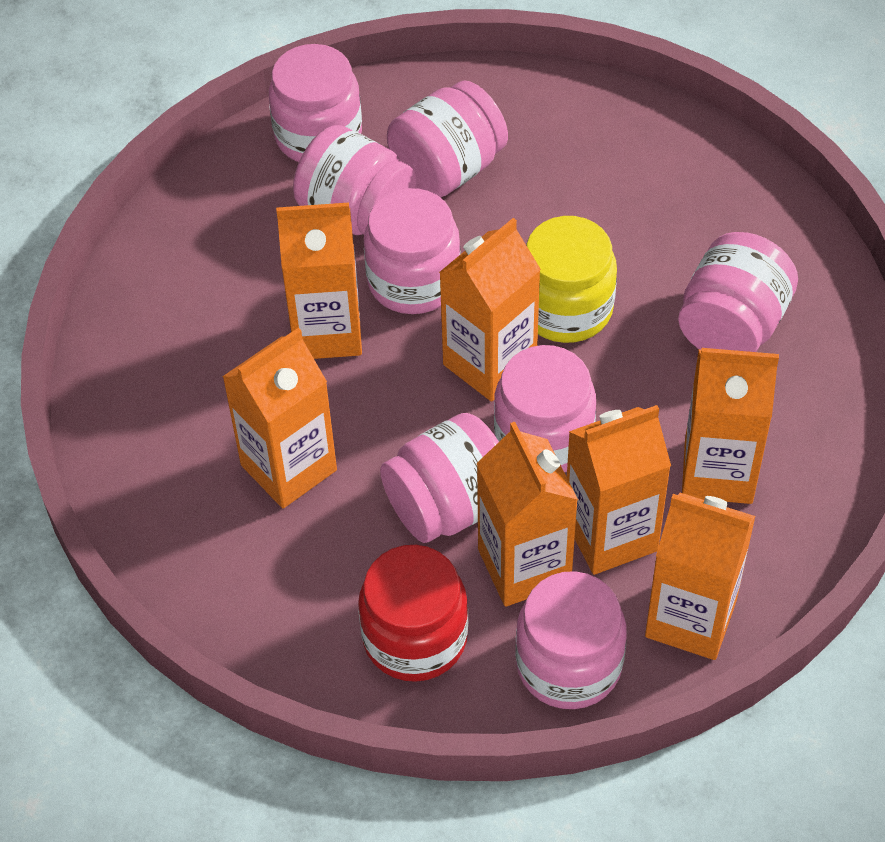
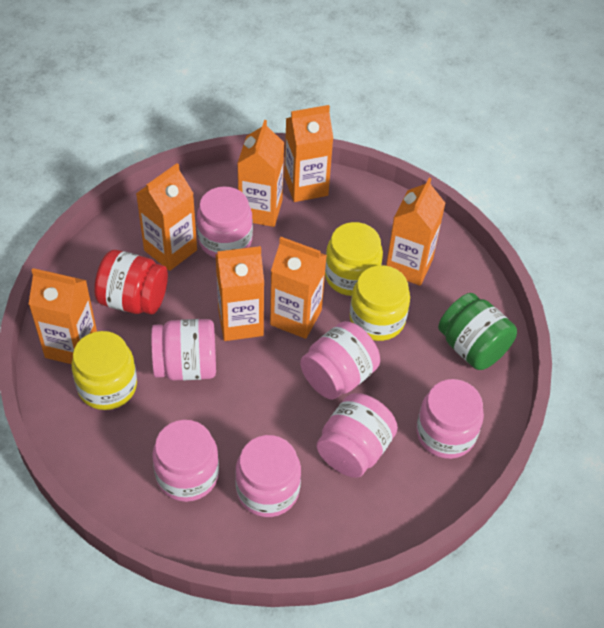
green jar: 0 -> 1
pink jar: 8 -> 7
yellow jar: 1 -> 3

